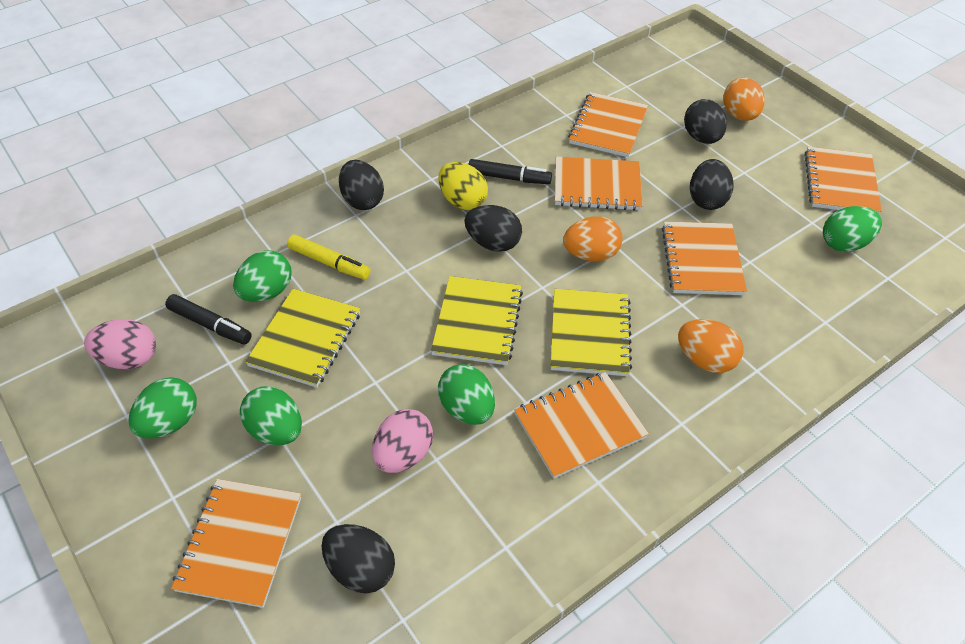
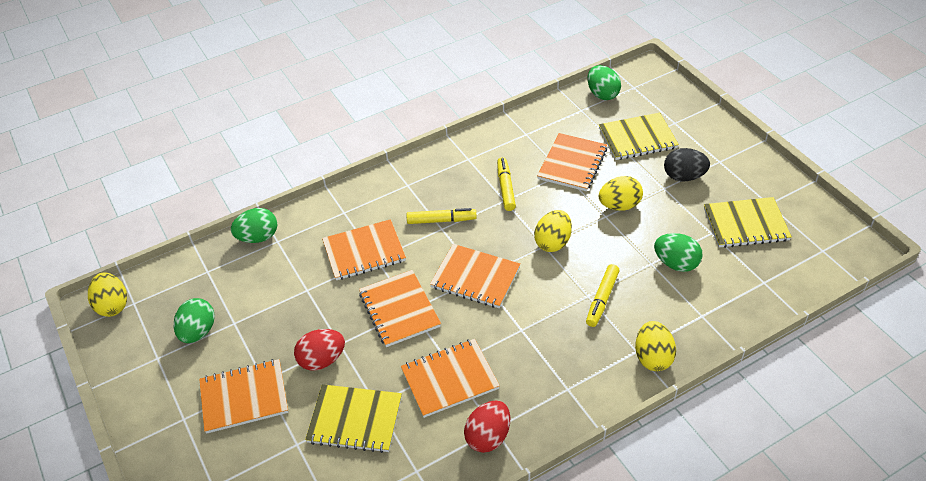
black egg: 5 -> 1
black marker: 2 -> 0
green egg: 5 -> 4
orange egg: 3 -> 0
pink egg: 2 -> 0
red egg: 0 -> 2
yellow egg: 1 -> 4
yellow marker: 1 -> 3

